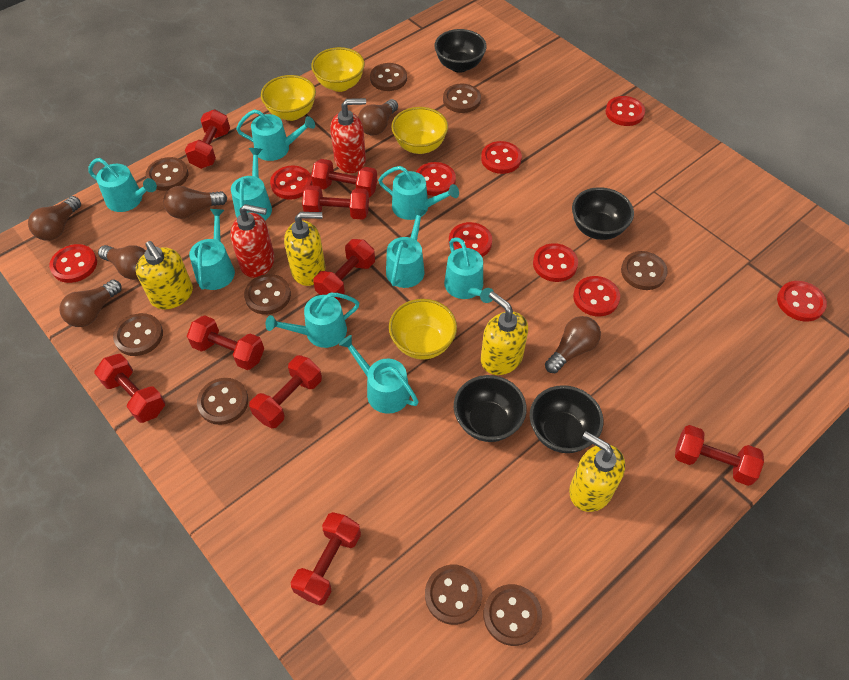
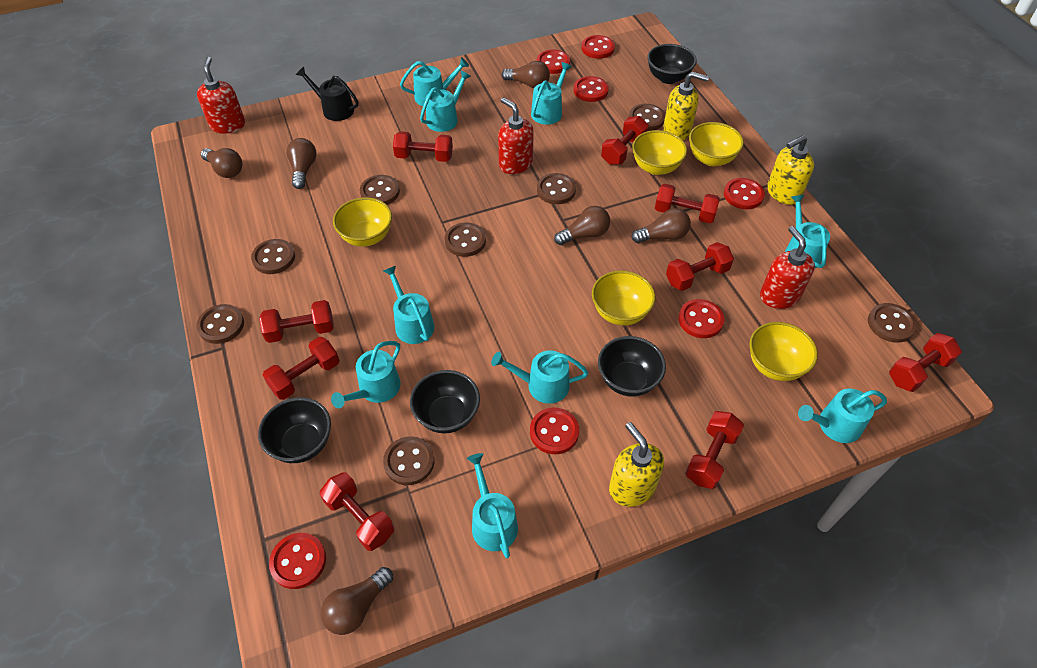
black watering can: 0 -> 1
brown button: 9 -> 8
red button: 9 -> 7
red soap dispenser: 2 -> 3
yellow bowl: 4 -> 5
yellow soap dispenser: 4 -> 3

